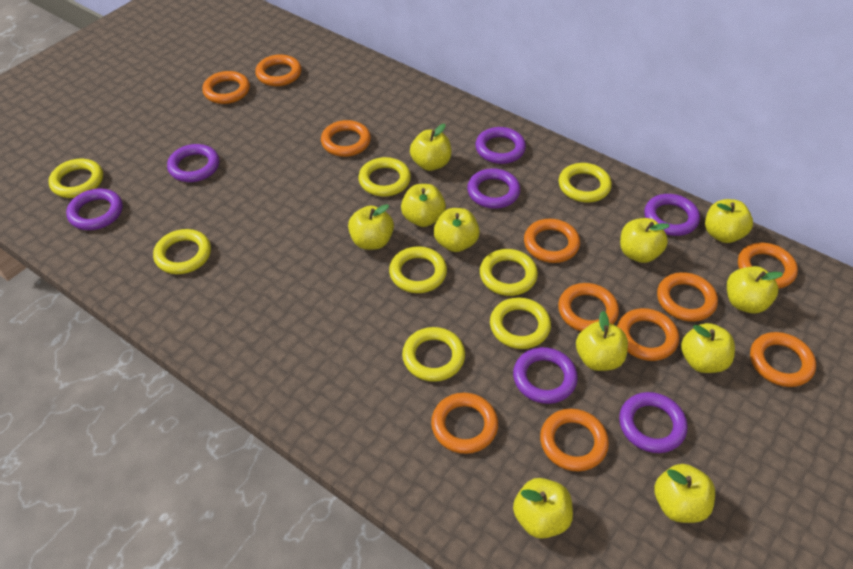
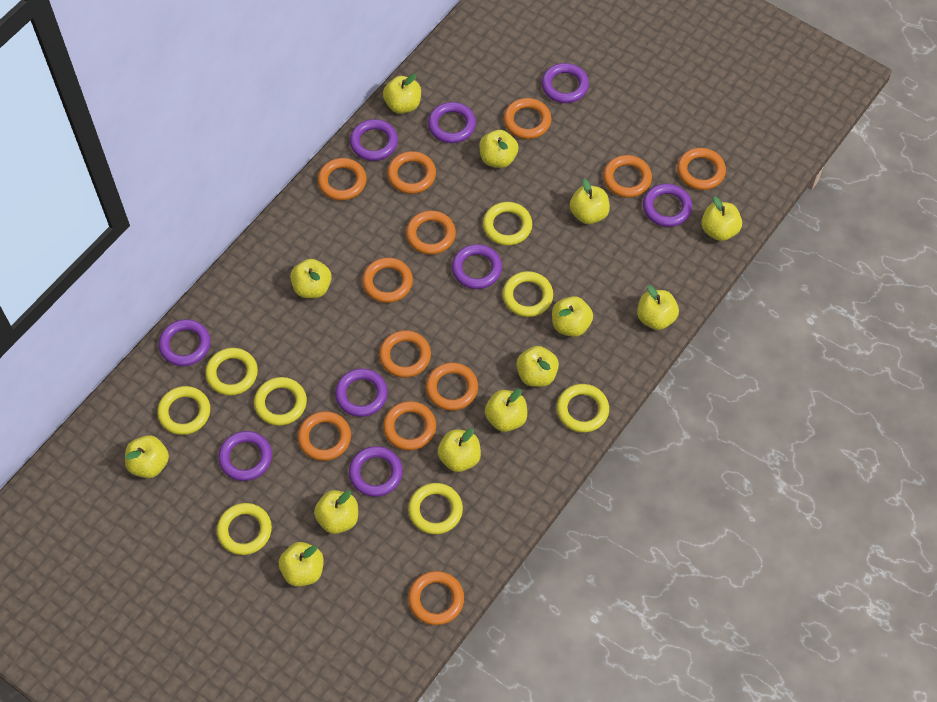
orange ring: 11 -> 12
purple ring: 7 -> 9
yellow apple: 11 -> 13

